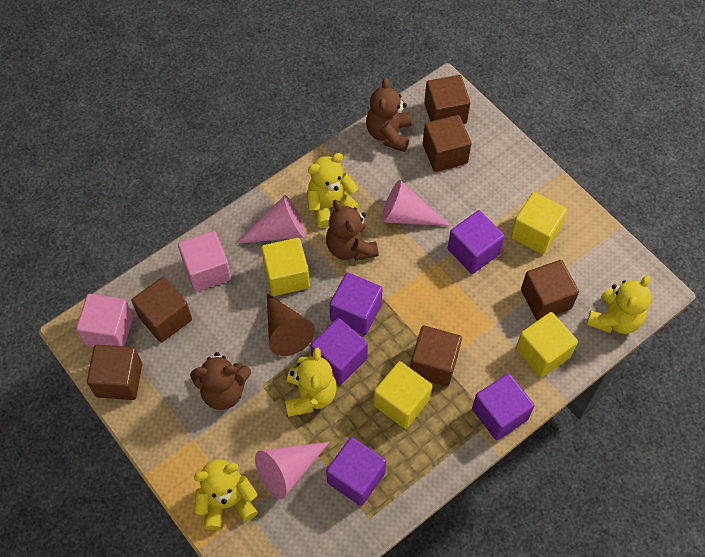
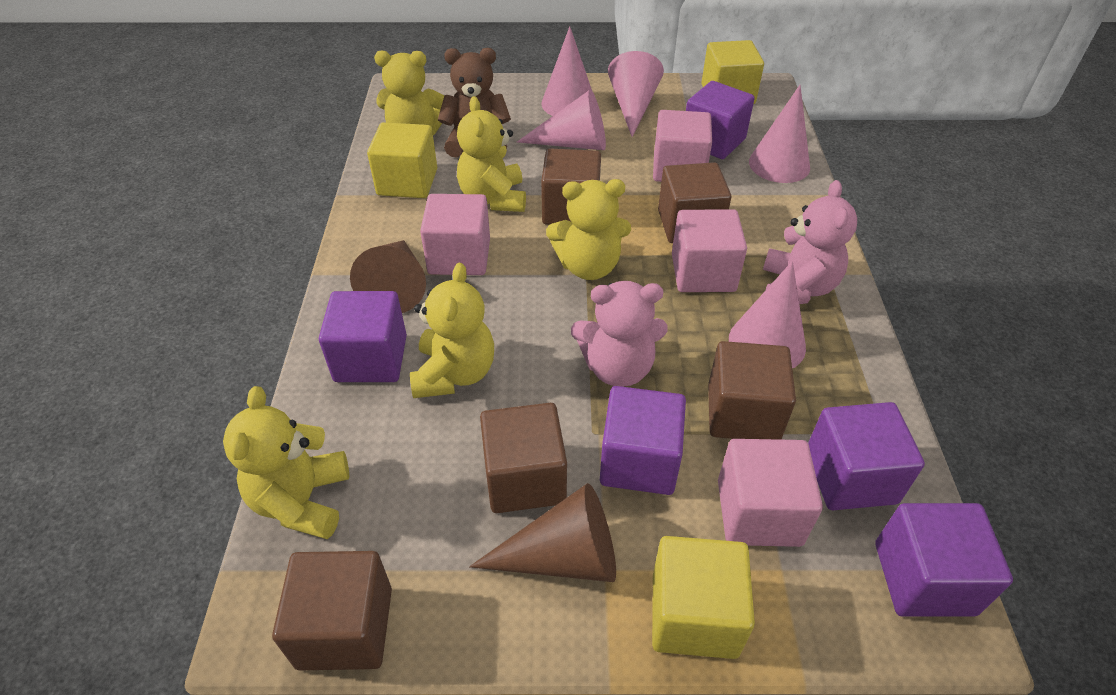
brown cone: 1 -> 2
brown cube: 6 -> 5
brown teddy bear: 3 -> 1
pink cone: 3 -> 5
pink cube: 2 -> 4
pink teddy bear: 0 -> 2
yellow cube: 4 -> 3
yellow teddy bear: 4 -> 5

